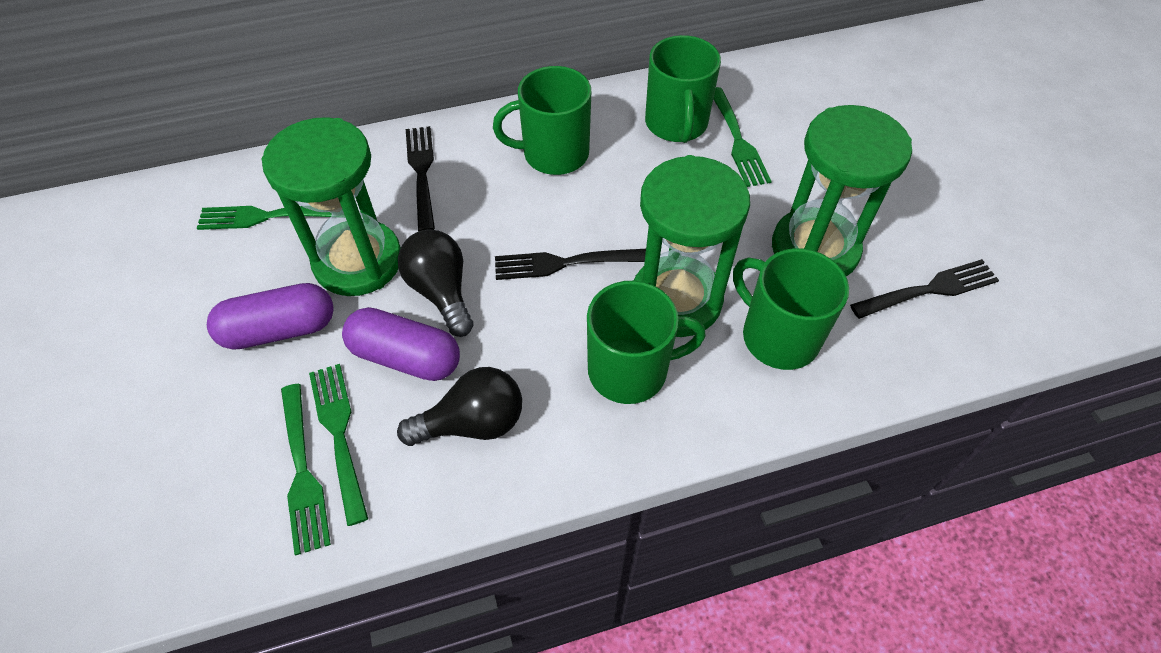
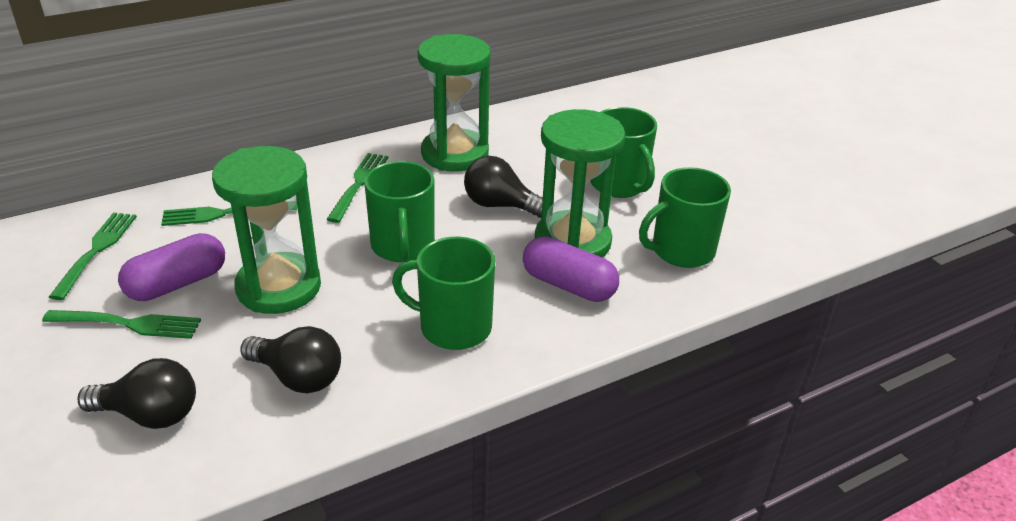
black fork: 3 -> 0
black light bulb: 2 -> 3

